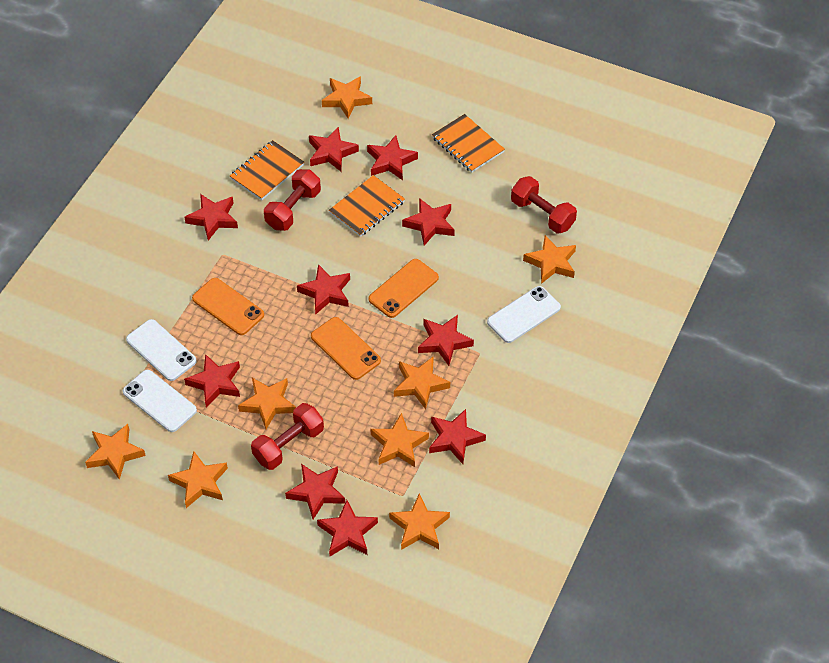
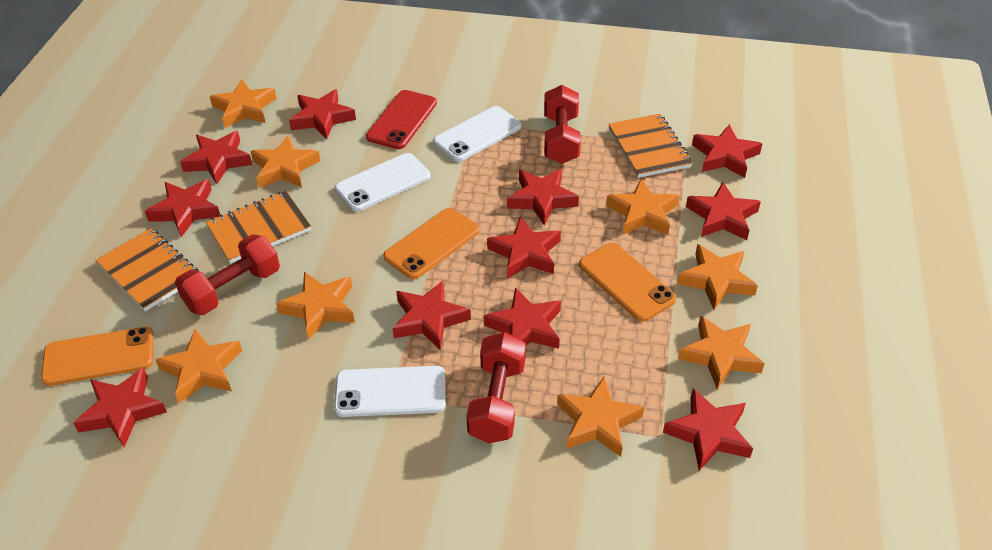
red phone: 0 -> 1
red star: 10 -> 11

